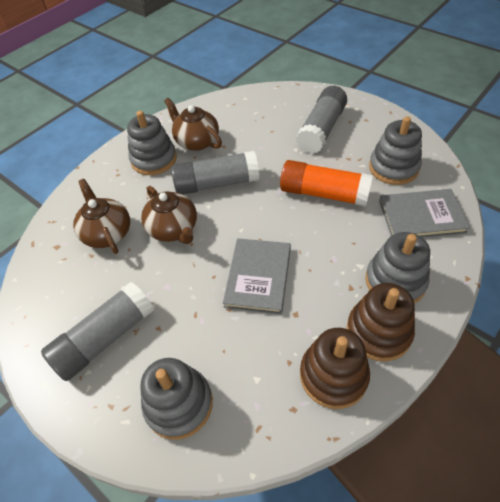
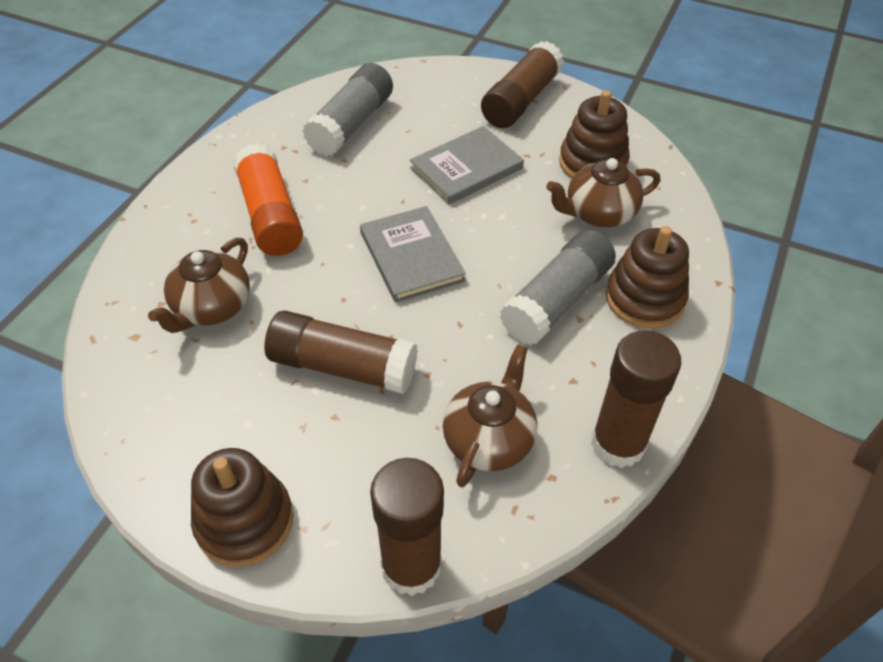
brown glue stick: 0 -> 4
brown stacking toy: 2 -> 3
grey glue stick: 3 -> 2
grey stacking toy: 4 -> 0

